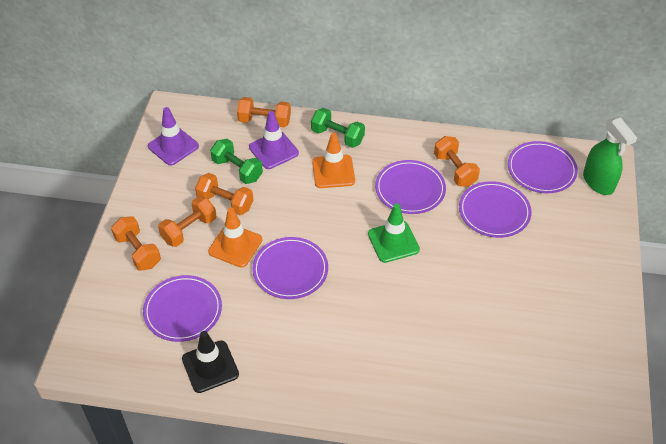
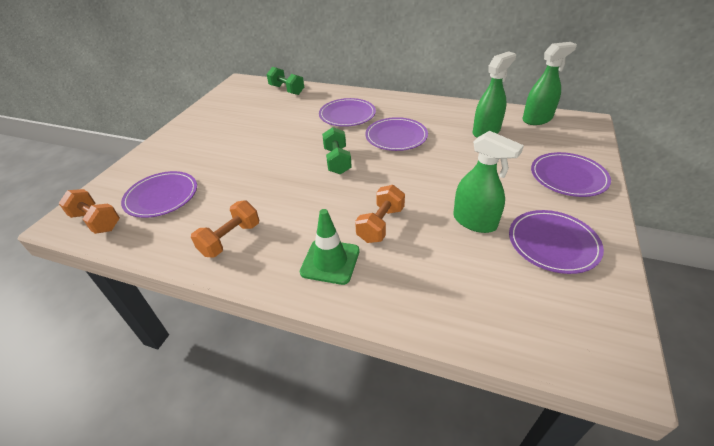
black traffic cone: 1 -> 0
green spray bottle: 1 -> 3
orange dumbbell: 5 -> 3
orange traffic cone: 2 -> 0
purple traffic cone: 2 -> 0

